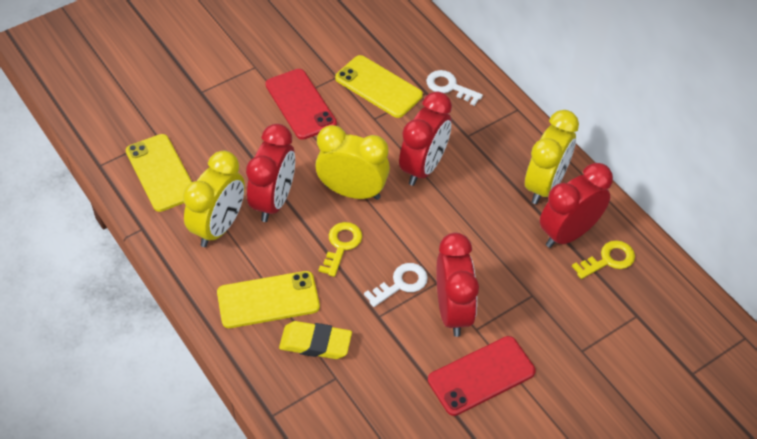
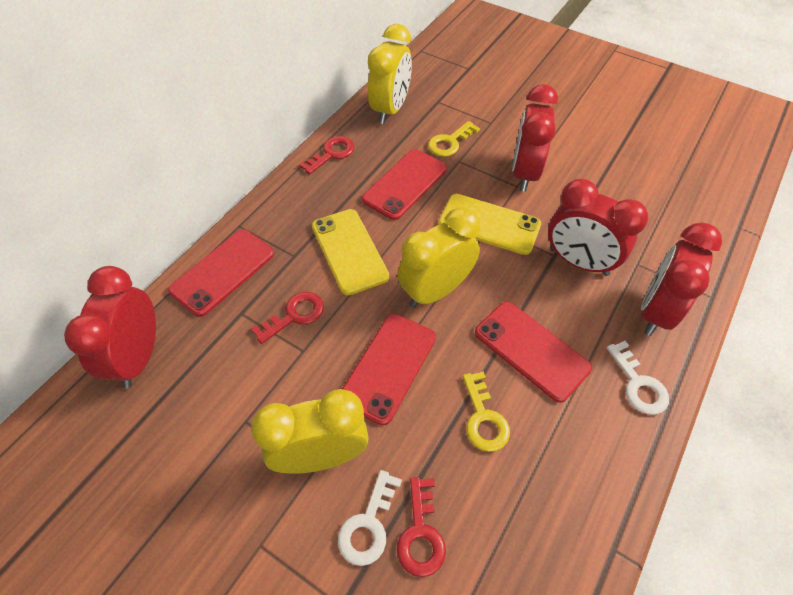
red key: 0 -> 3
red phone: 2 -> 4
yellow eraser: 1 -> 0
yellow phone: 3 -> 2

